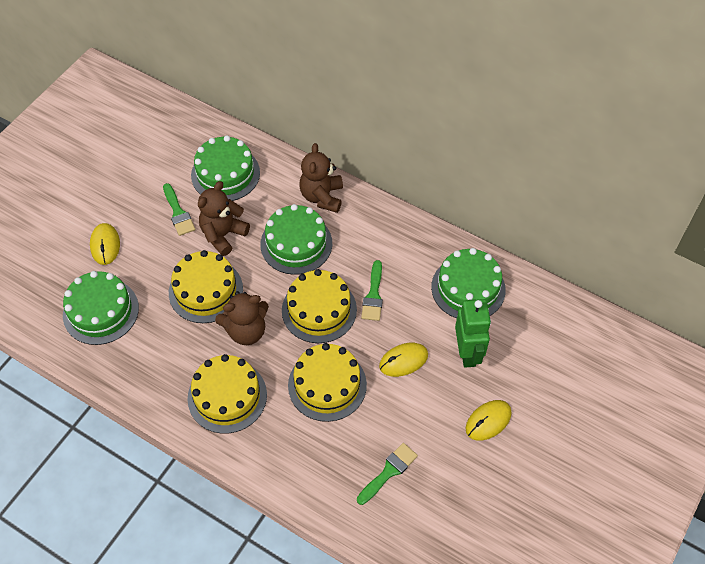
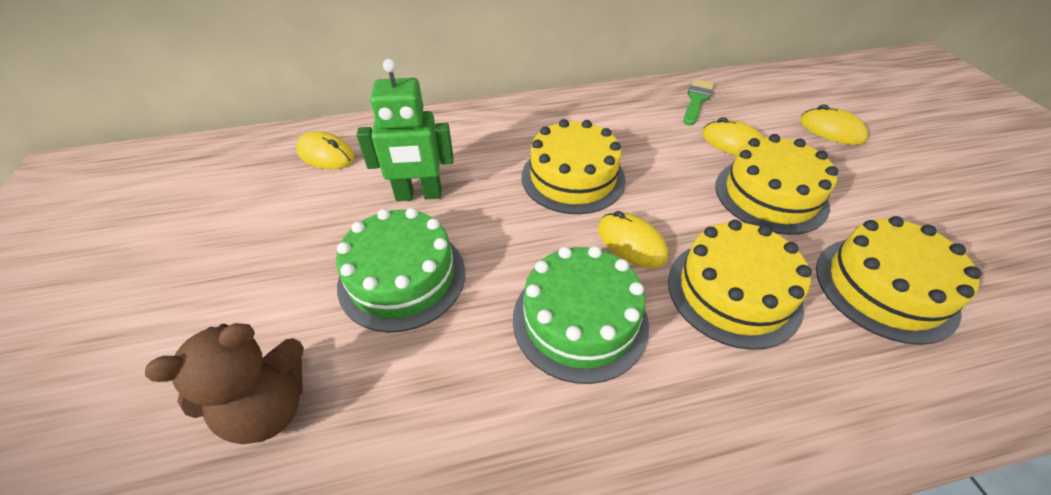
brown teddy bear: 3 -> 1
green brush: 3 -> 1
green cake: 4 -> 2
yellow mouse: 3 -> 4

